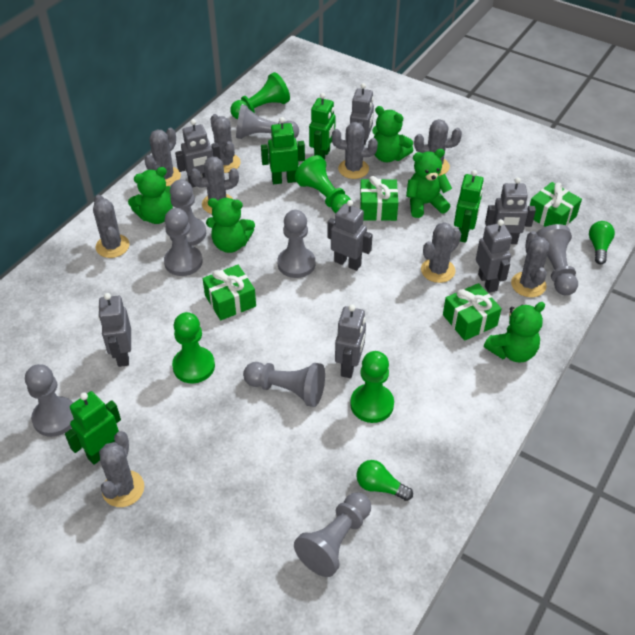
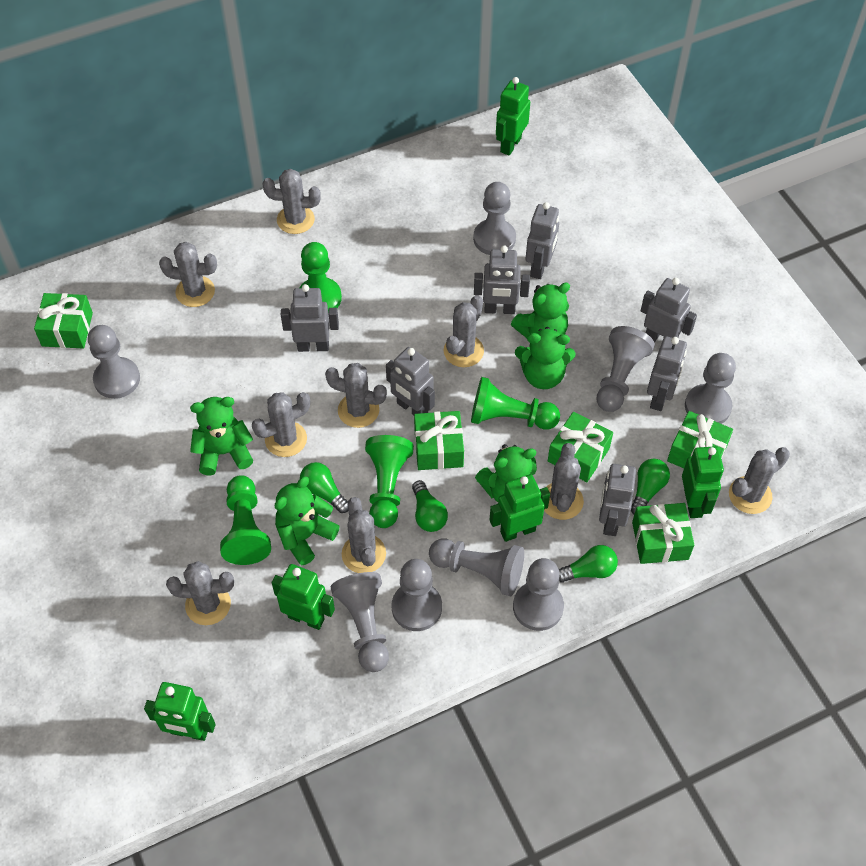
green gift: 4 -> 5
green light bulb: 2 -> 4
green robot: 4 -> 5

